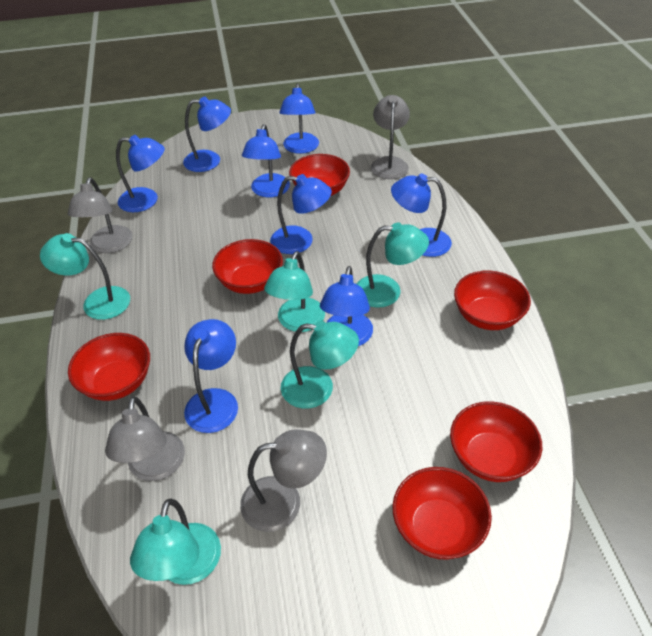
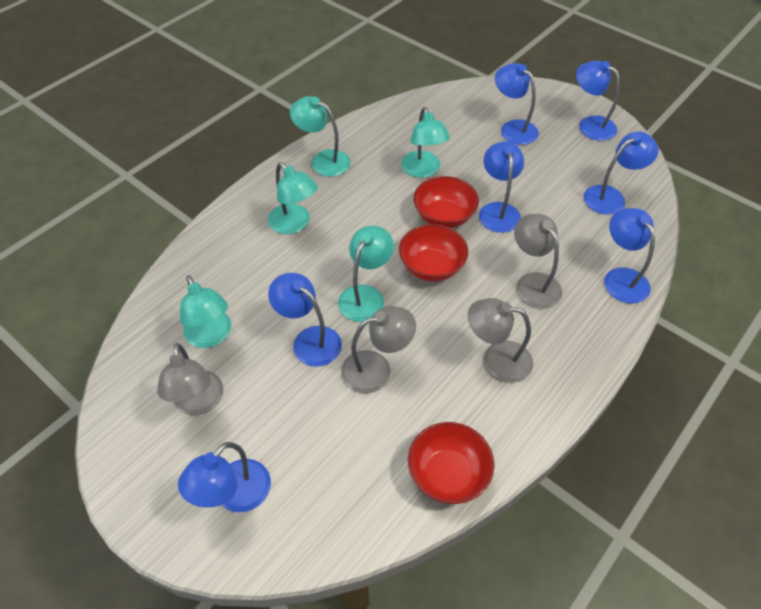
blue lamp: 8 -> 7
red bowl: 6 -> 3

